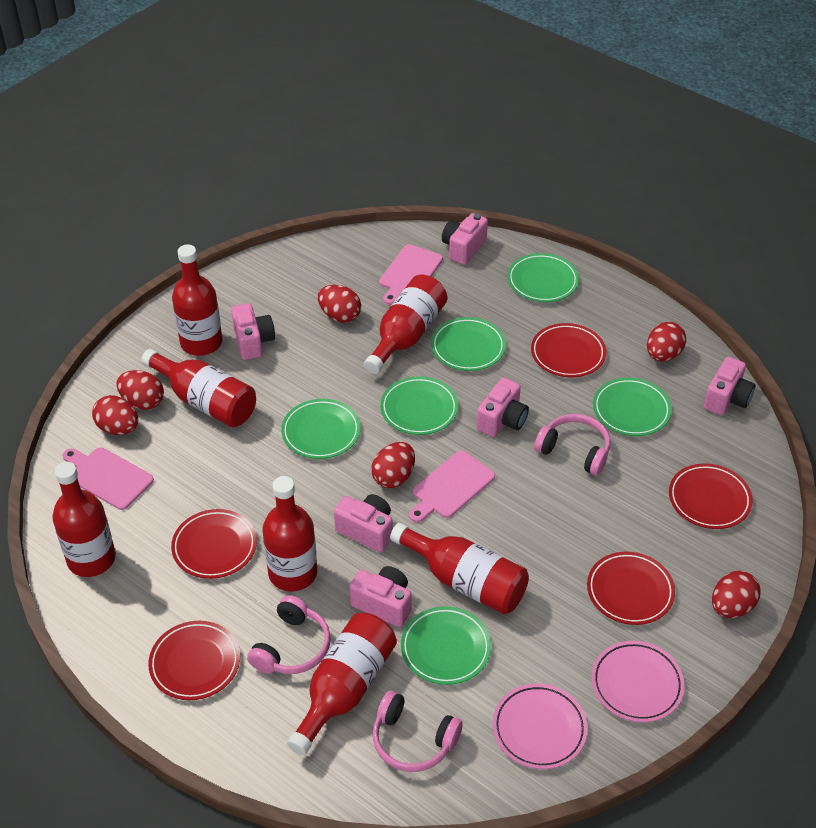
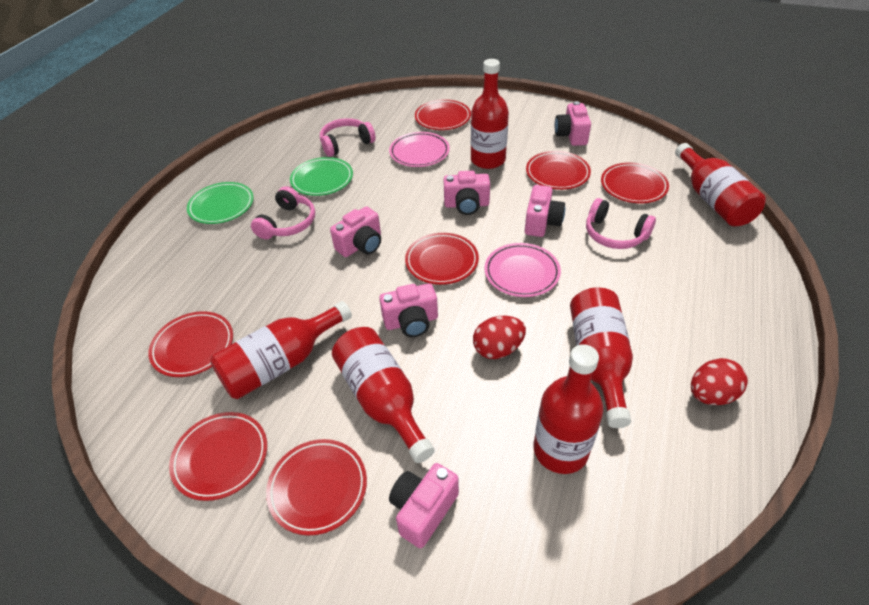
green plate: 6 -> 2
pink cutting board: 3 -> 0
red bottle: 7 -> 6
red egg: 6 -> 2
red plate: 5 -> 7

